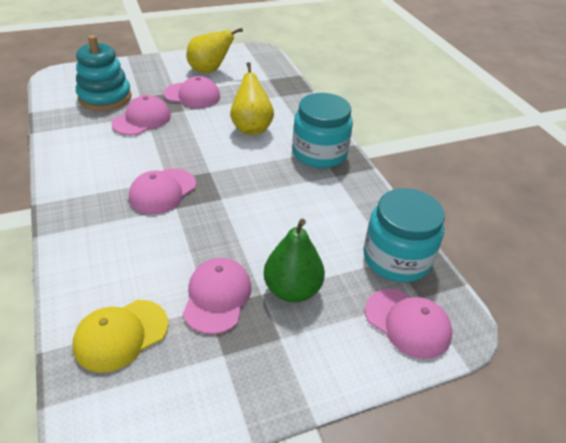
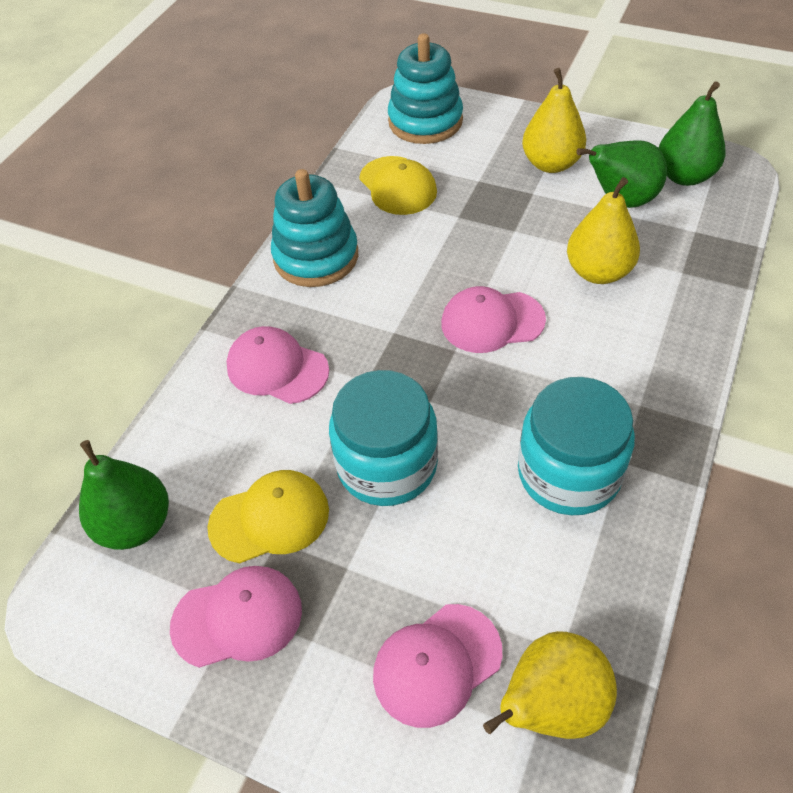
green pear: 1 -> 3
pink cap: 5 -> 4
turquoise stacking toy: 1 -> 2
yellow cap: 1 -> 2
yellow pear: 2 -> 3

